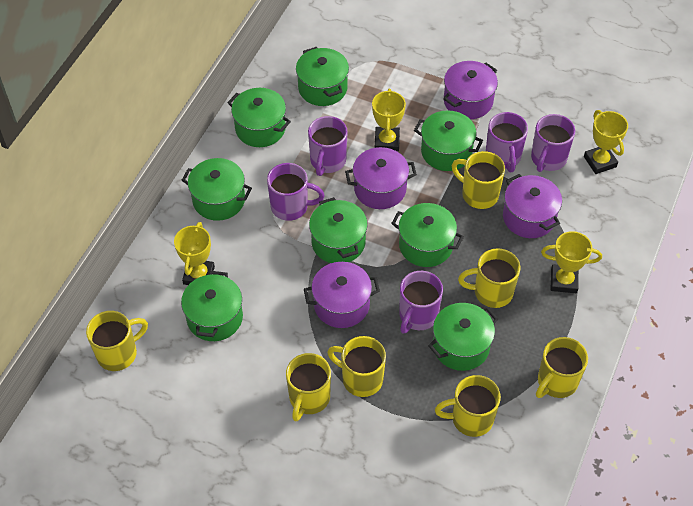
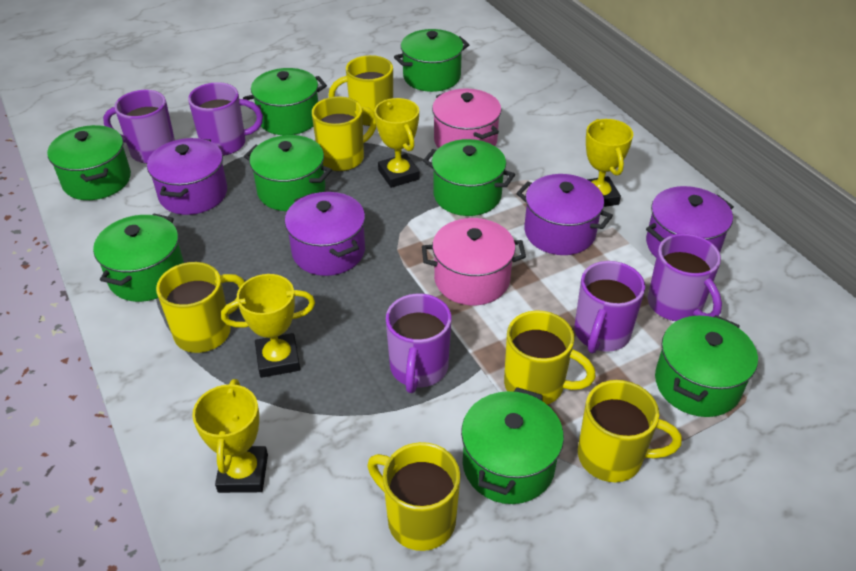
pink pot: 0 -> 2
yellow mug: 7 -> 6

